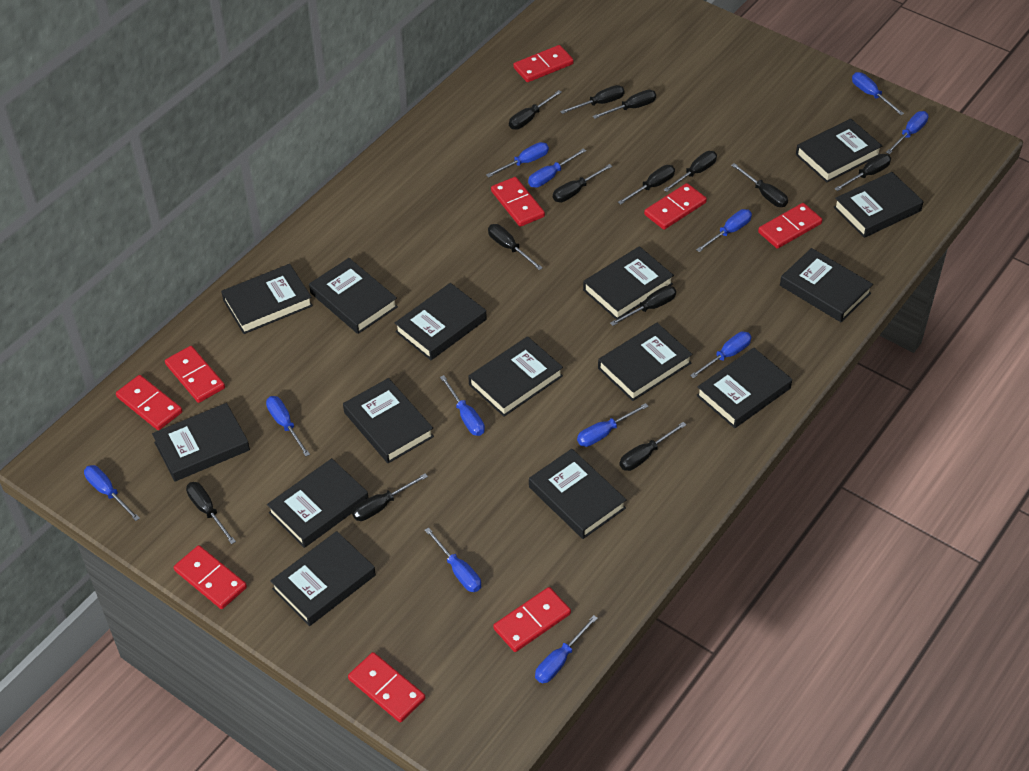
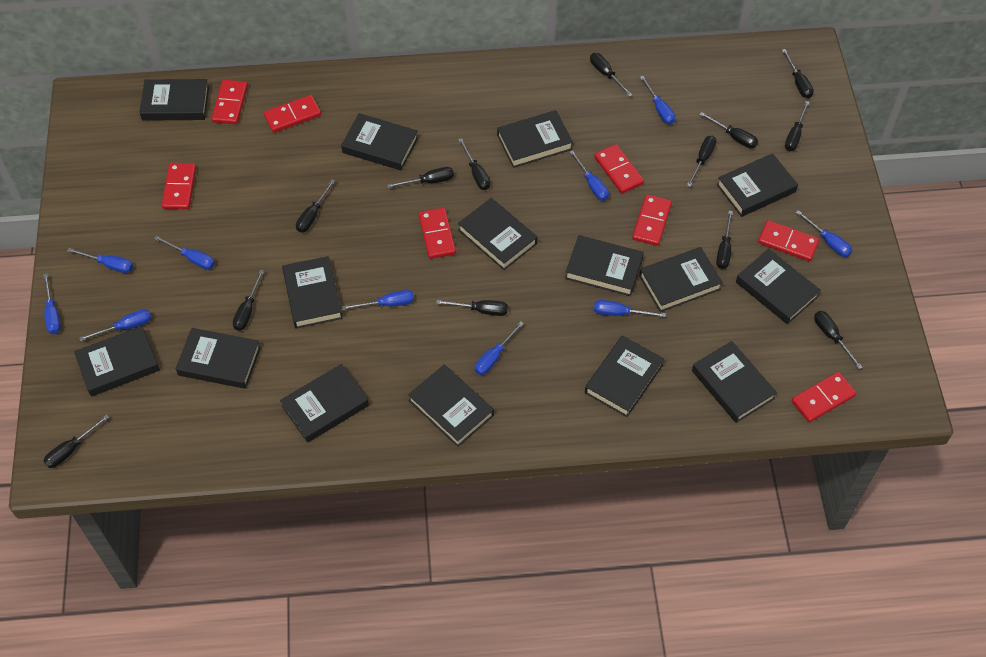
blue screwdriver: 12 -> 10
red domino: 9 -> 8

